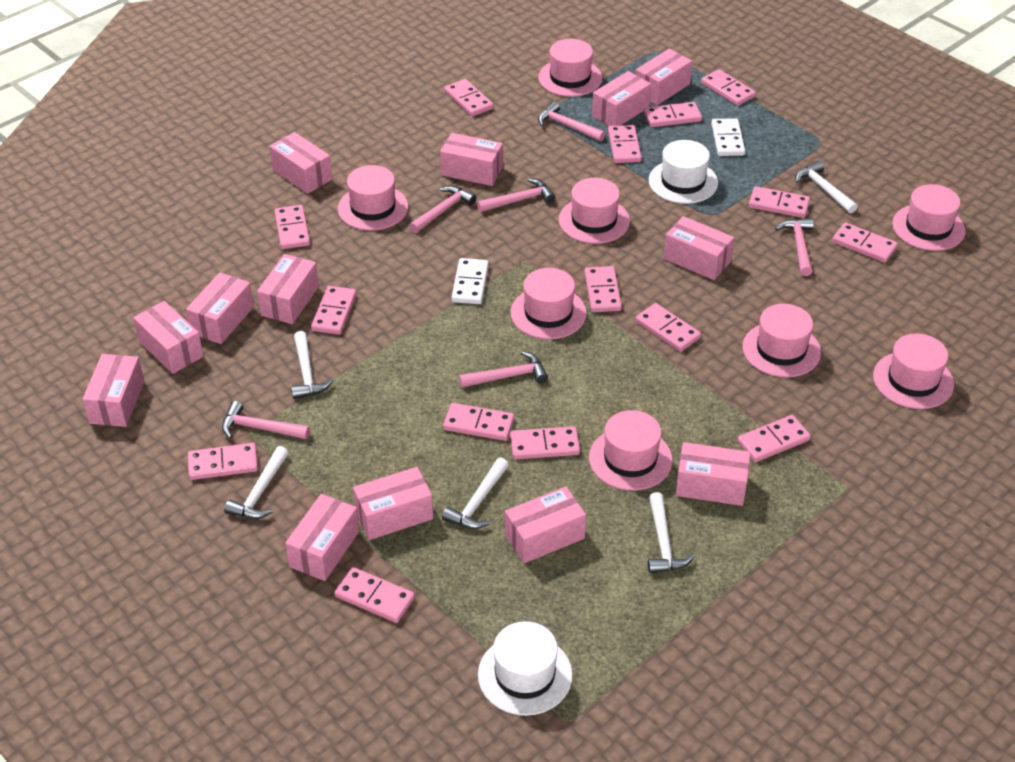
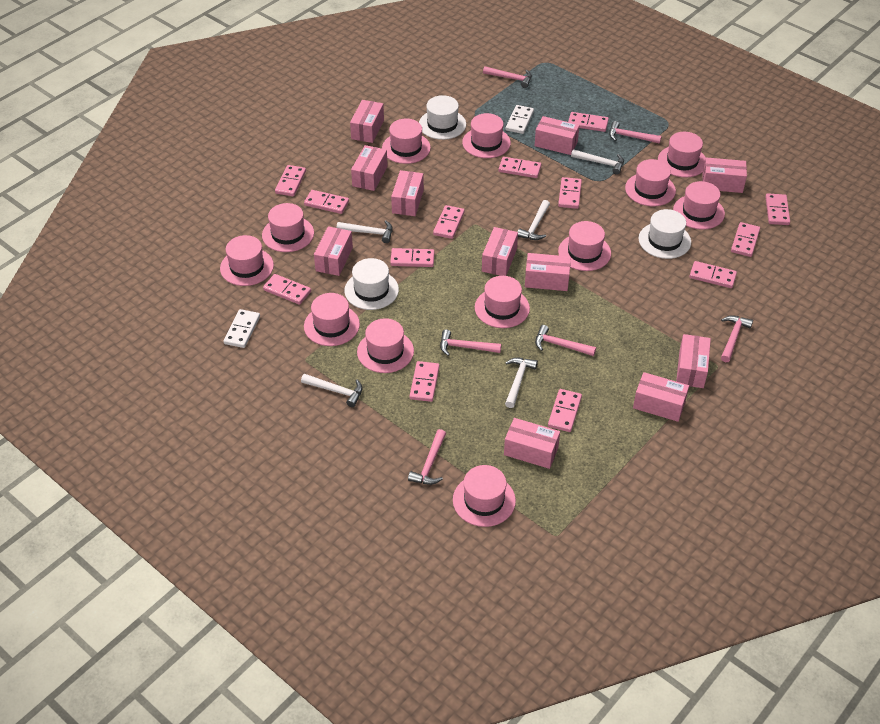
pink box: 13 -> 11
pink domino: 15 -> 13
pink hat: 8 -> 12
white hat: 2 -> 3

